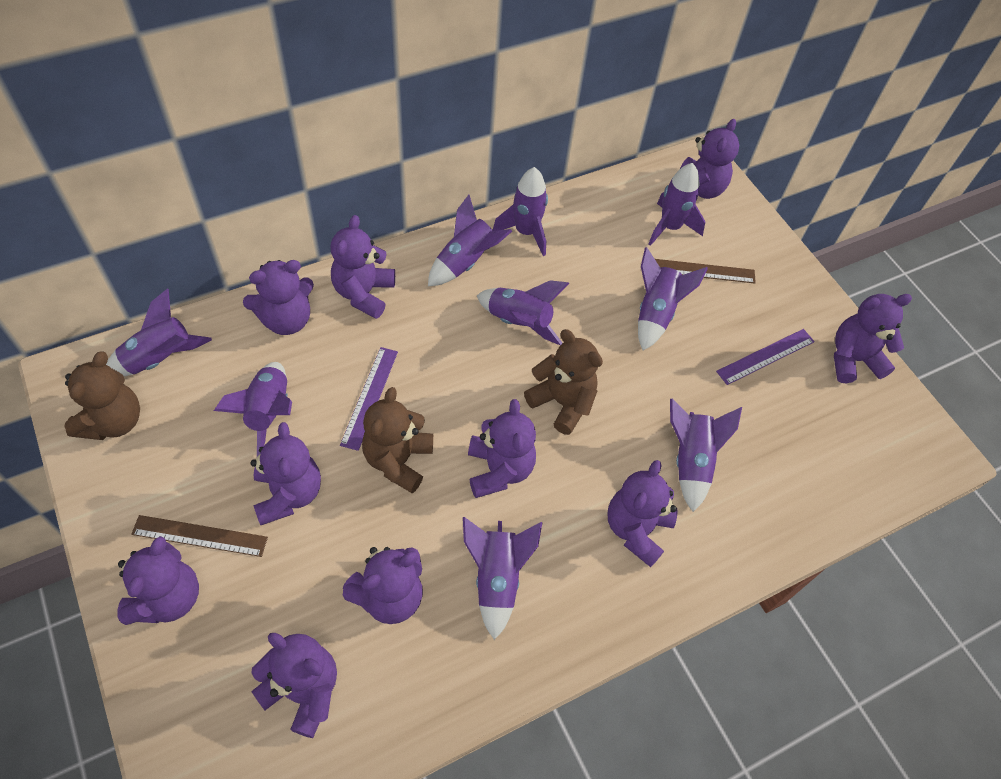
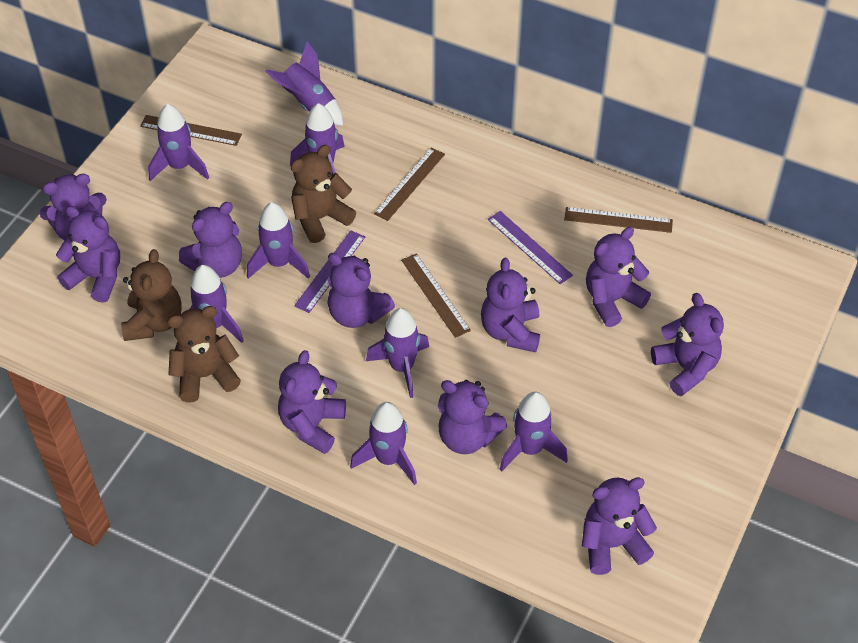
brown ruler: 2 -> 4
purple rocket: 9 -> 8

